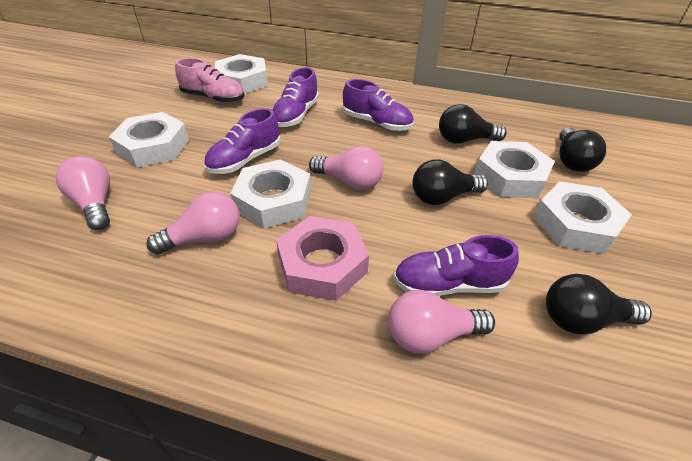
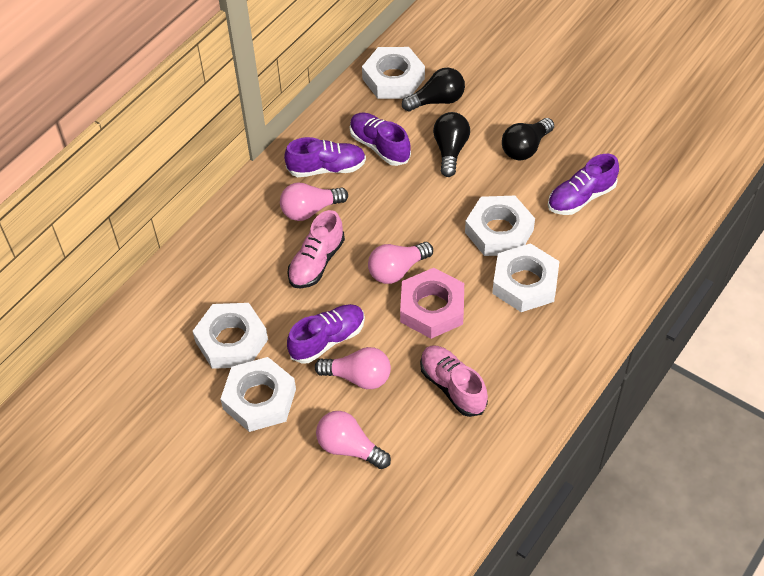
black light bulb: 4 -> 3
pink shoe: 1 -> 2

